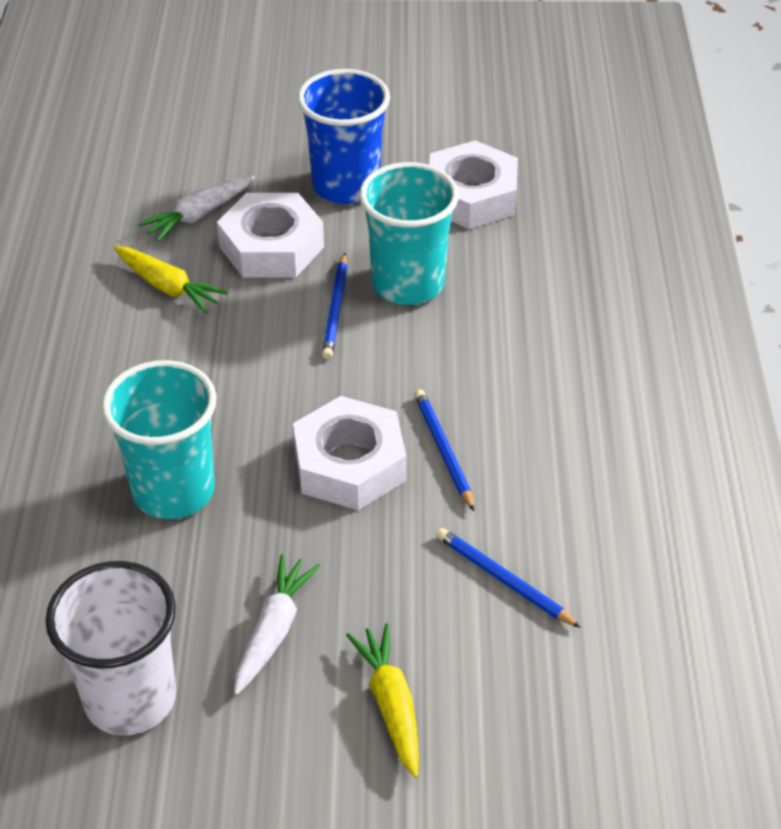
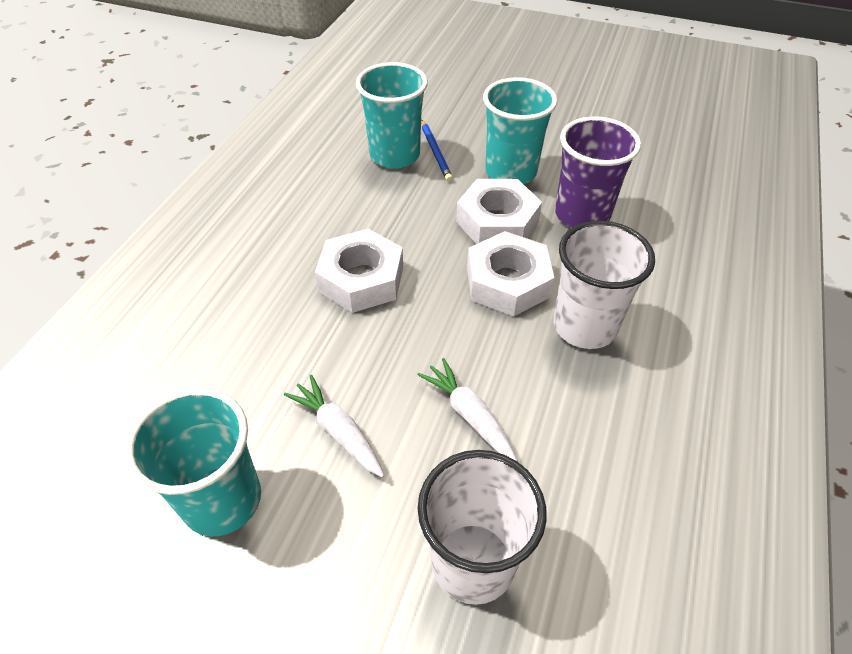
blue cup: 1 -> 0
blue pencil: 3 -> 1
purple cup: 0 -> 1
turquoise cup: 2 -> 3
white cup: 1 -> 2
yellow carrot: 2 -> 0

